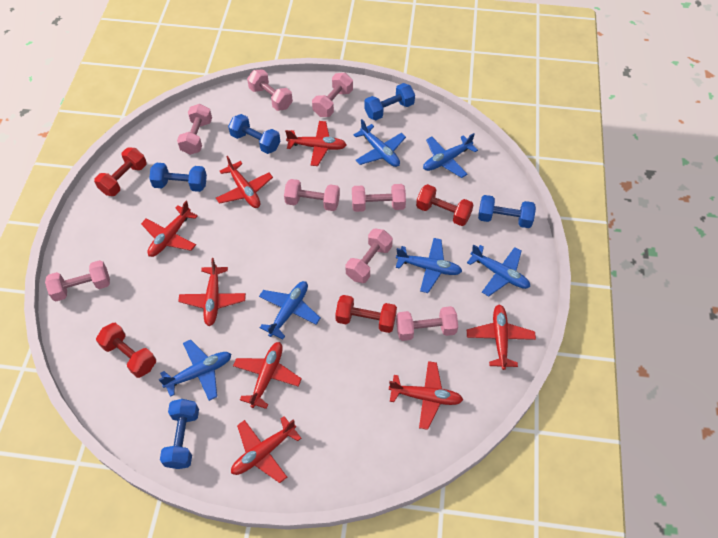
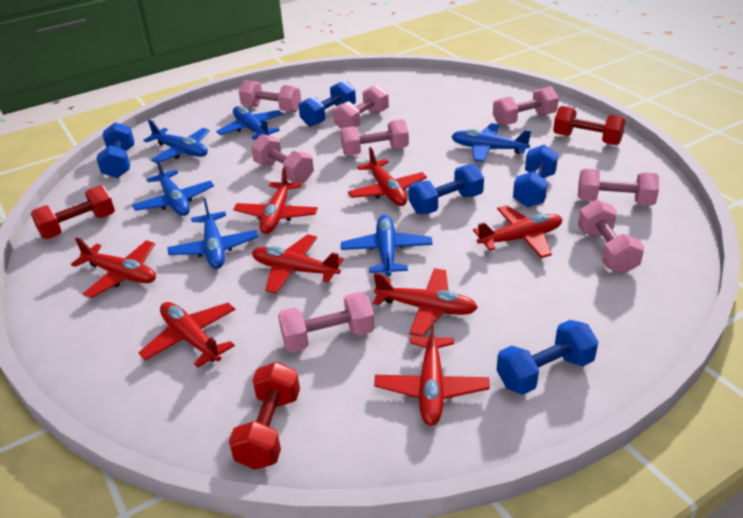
red dumbbell: 4 -> 3

